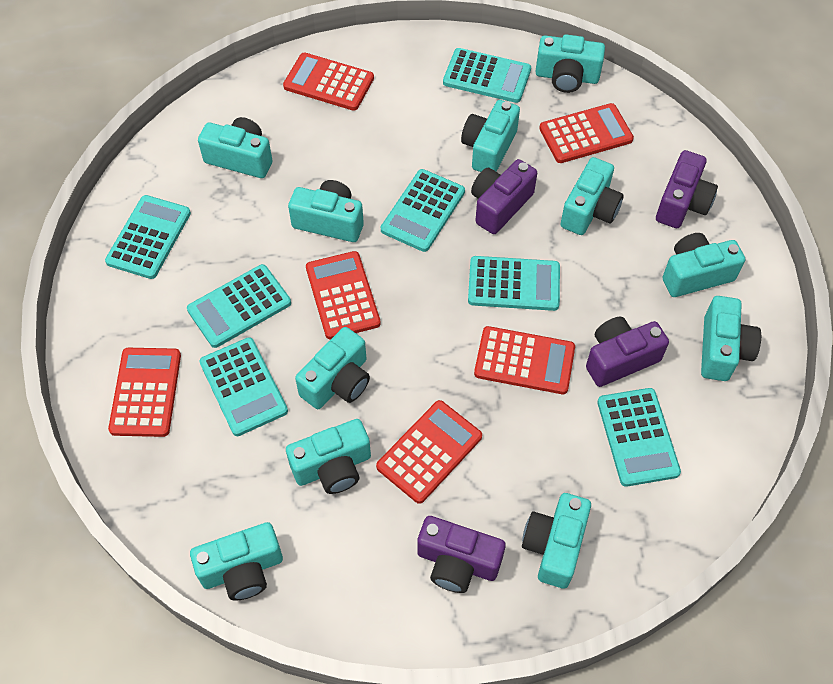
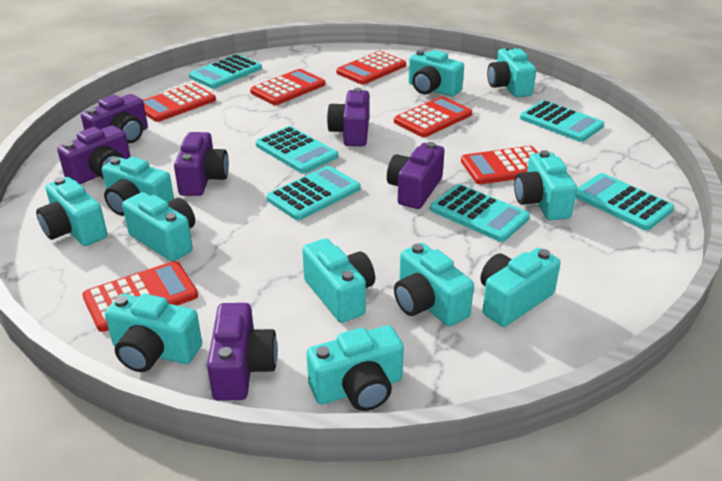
purple camera: 4 -> 6
turquoise calculator: 7 -> 6

